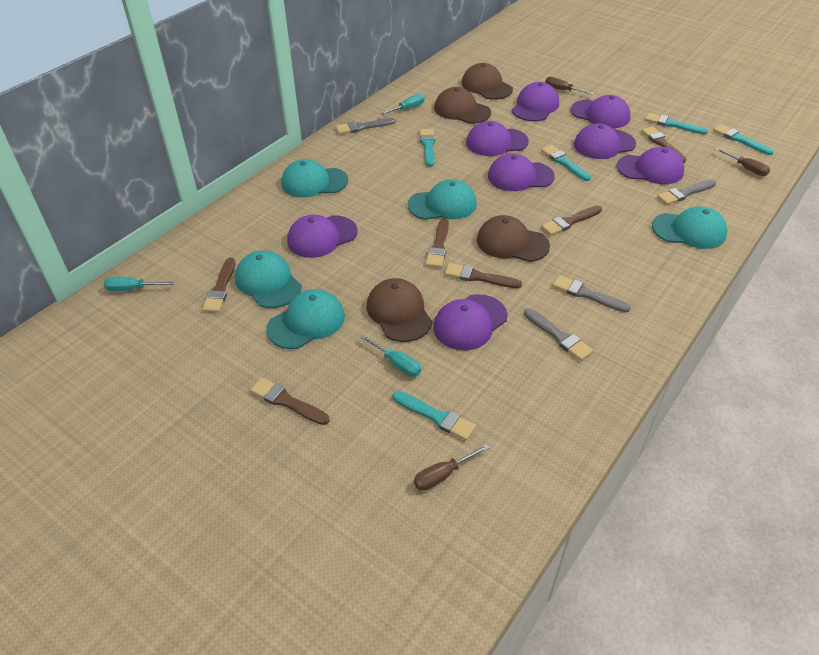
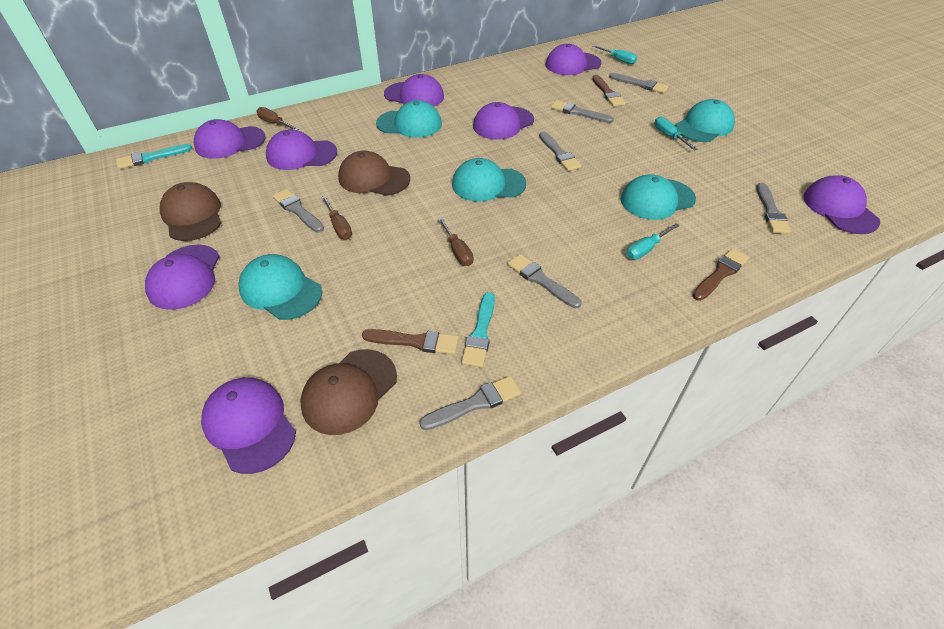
brown brush: 6 -> 3
brown cap: 4 -> 3
grey brush: 4 -> 7
turquoise brush: 5 -> 2

